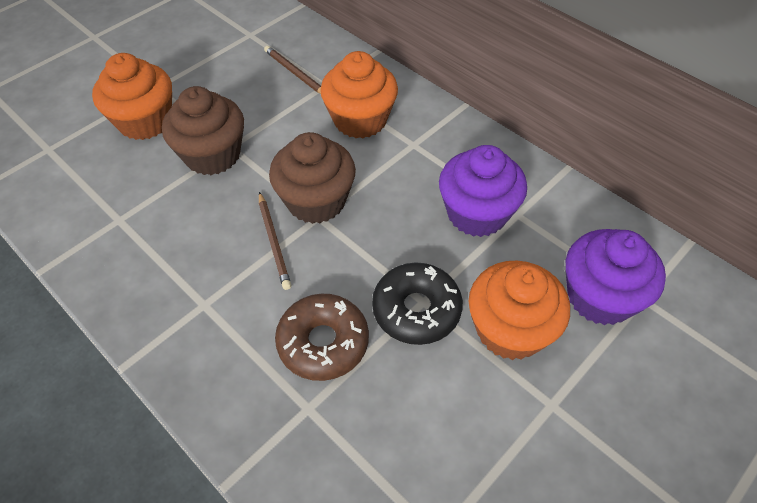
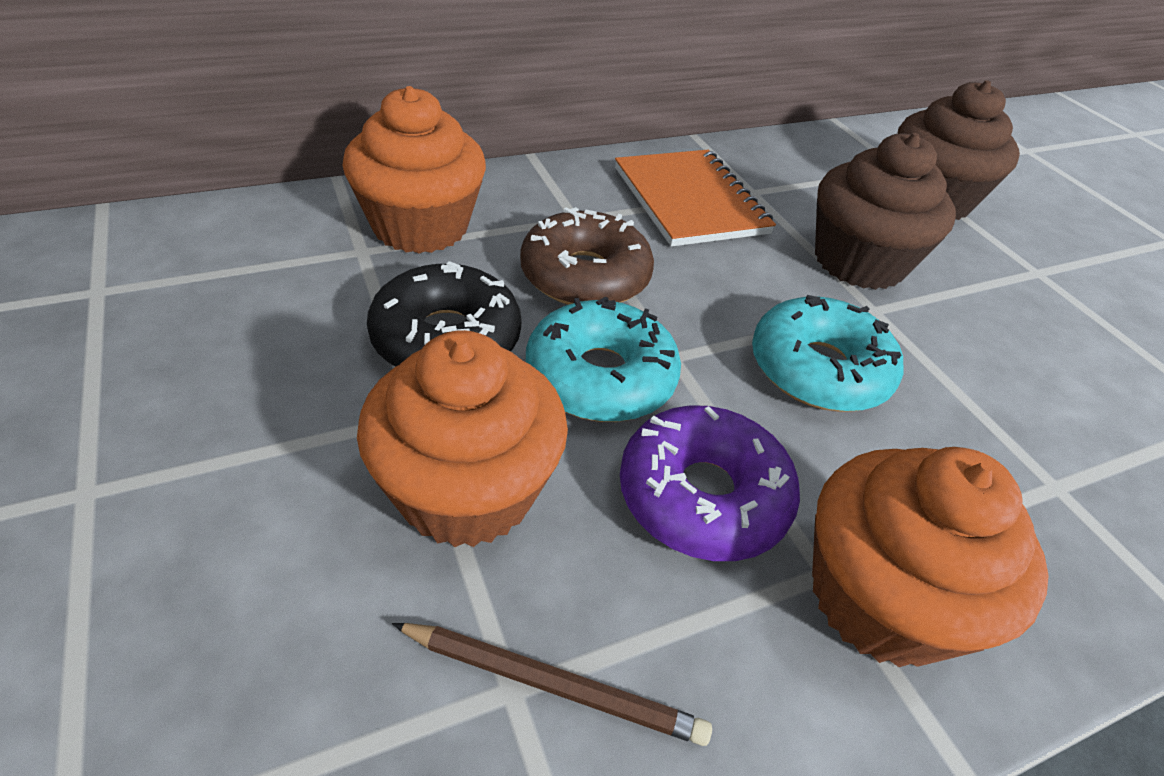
brown pencil: 2 -> 1
orange notebook: 0 -> 1
purple cupcake: 2 -> 0
purple donut: 0 -> 1
turquoise donut: 0 -> 2

